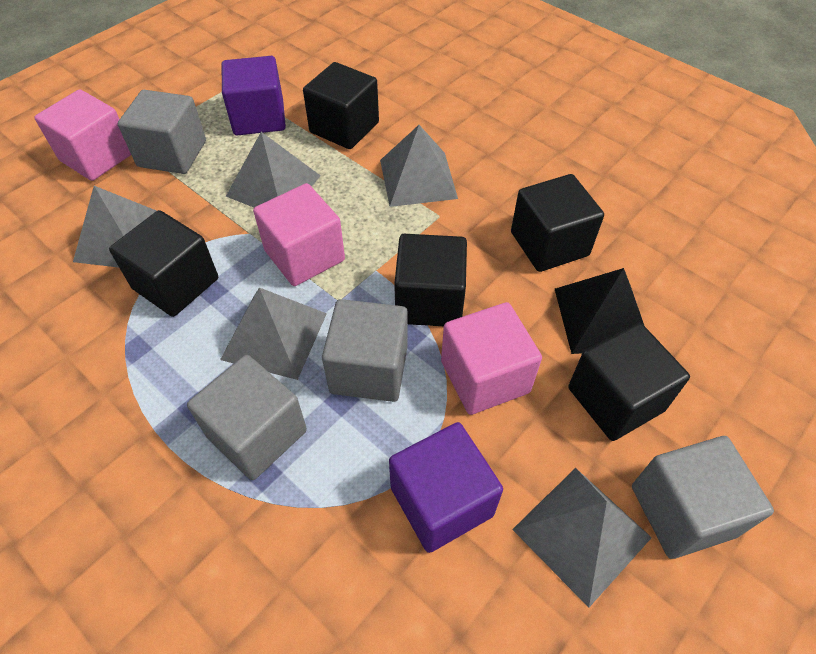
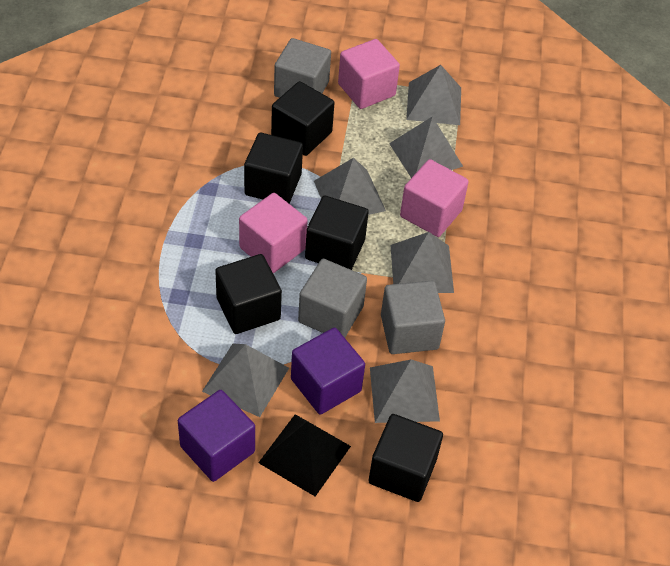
grey cube: 4 -> 3
grey pyramid: 5 -> 6

